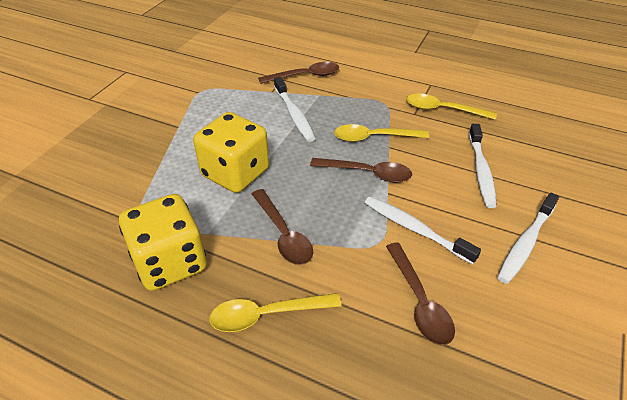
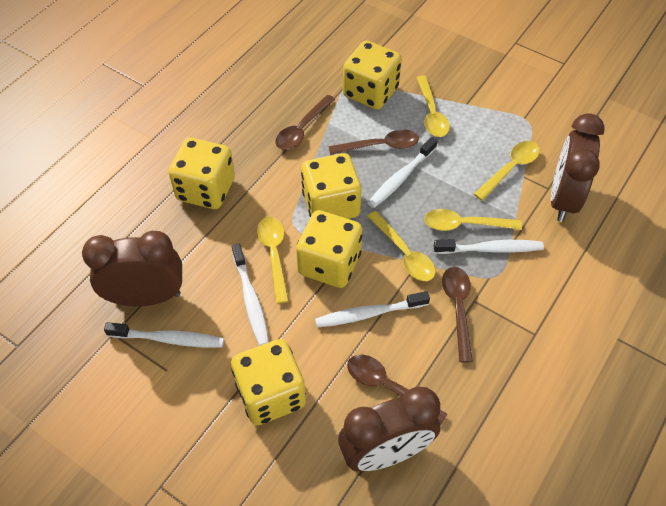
brown clock: 0 -> 3
white toothbrush: 4 -> 5
yellow dice: 2 -> 5
yellow spoon: 3 -> 5

